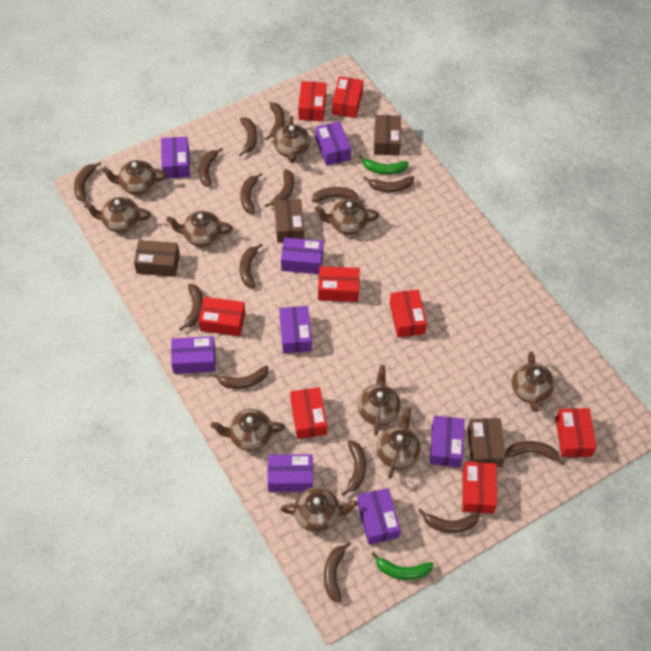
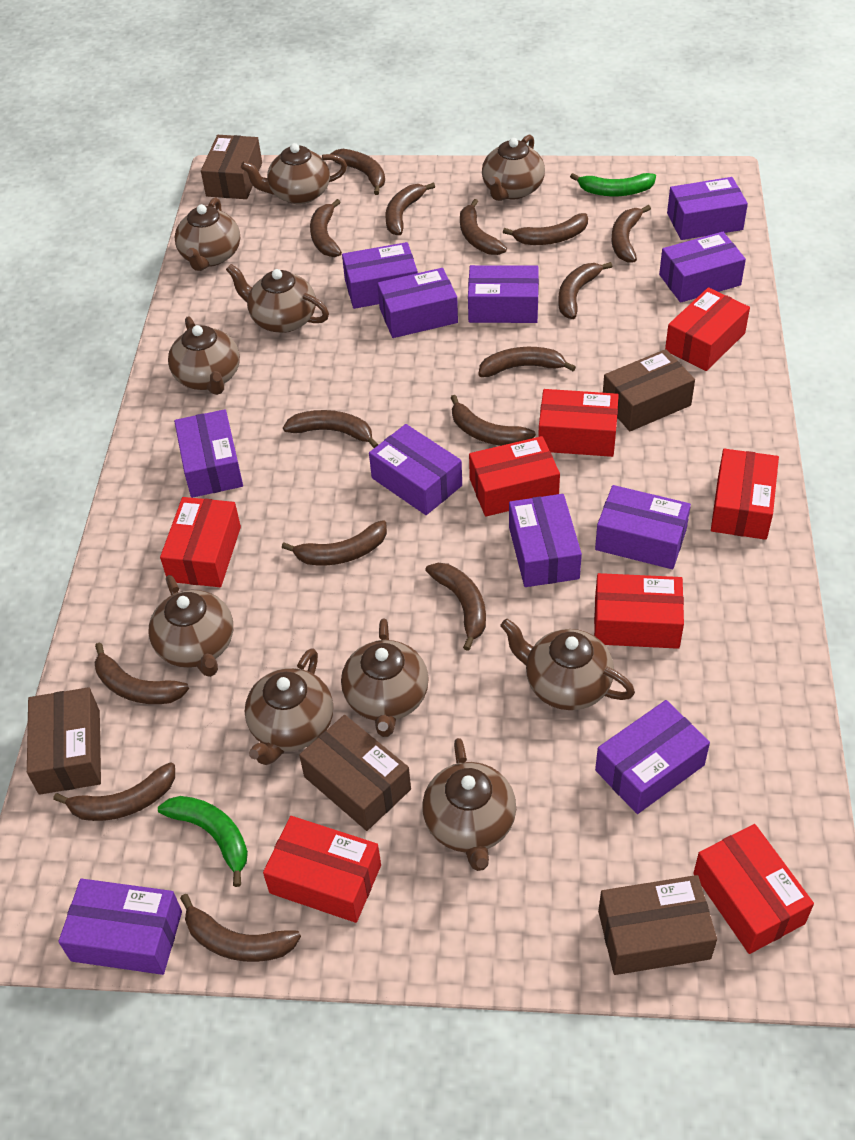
brown box: 4 -> 5
purple box: 8 -> 11

